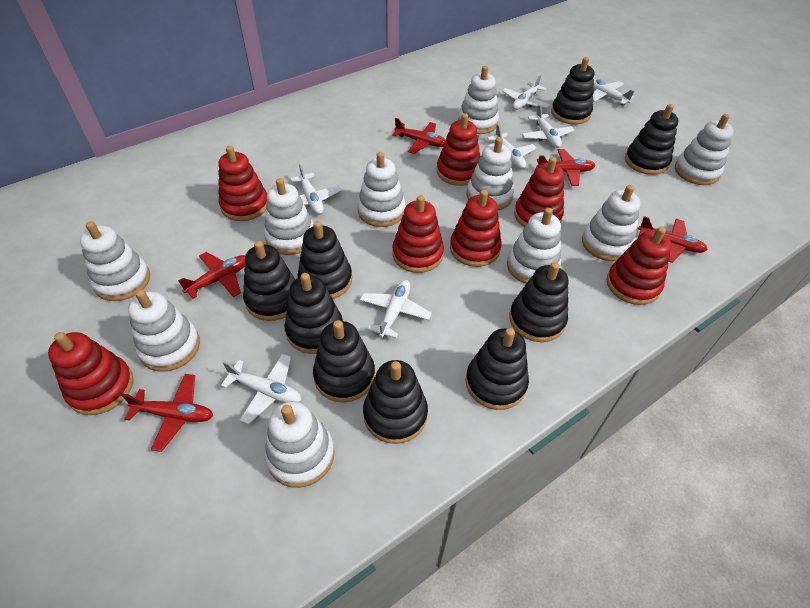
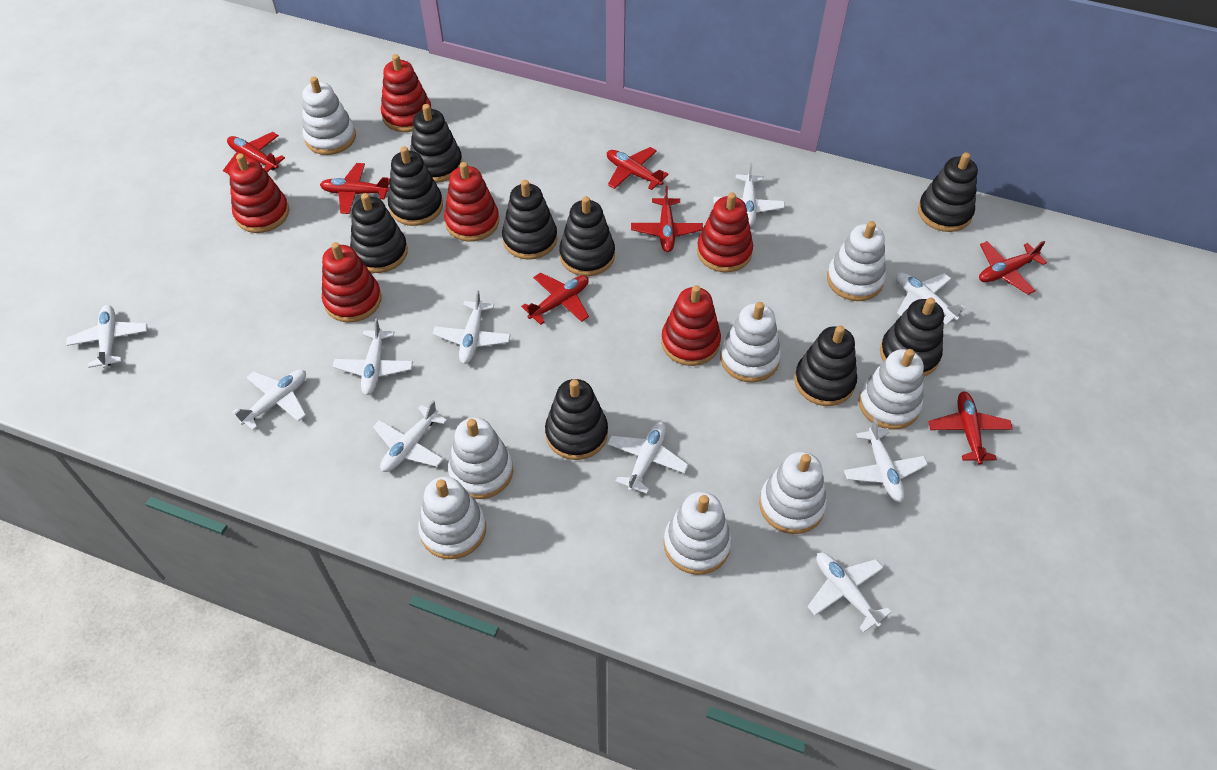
red plane: 5 -> 7
red stacking toy: 7 -> 6
white plane: 7 -> 10
white stacking toy: 10 -> 8

